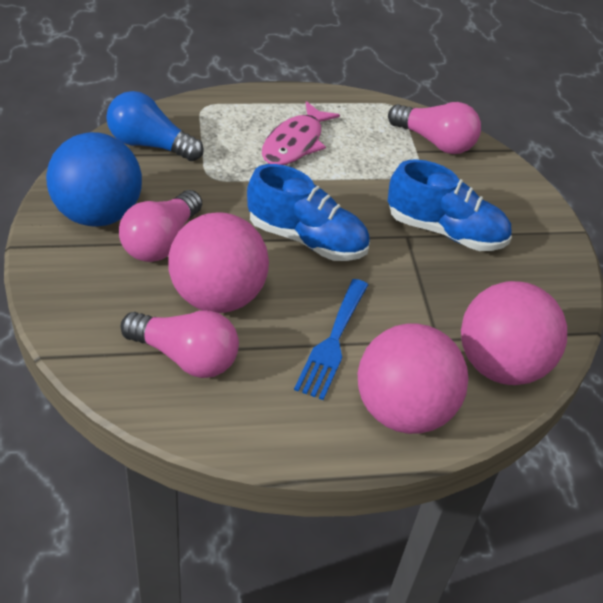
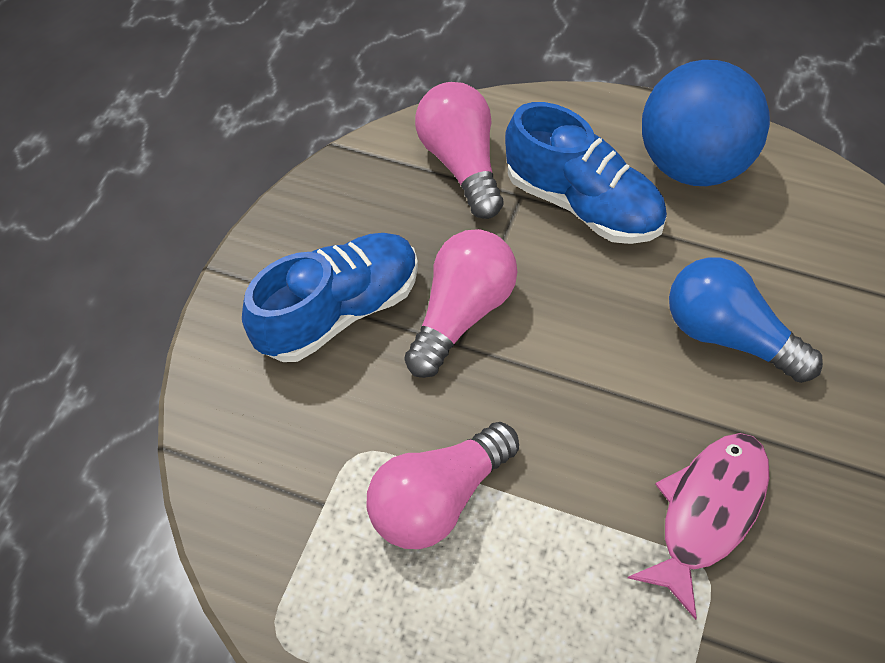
blue fork: 1 -> 0
pink ball: 3 -> 0

